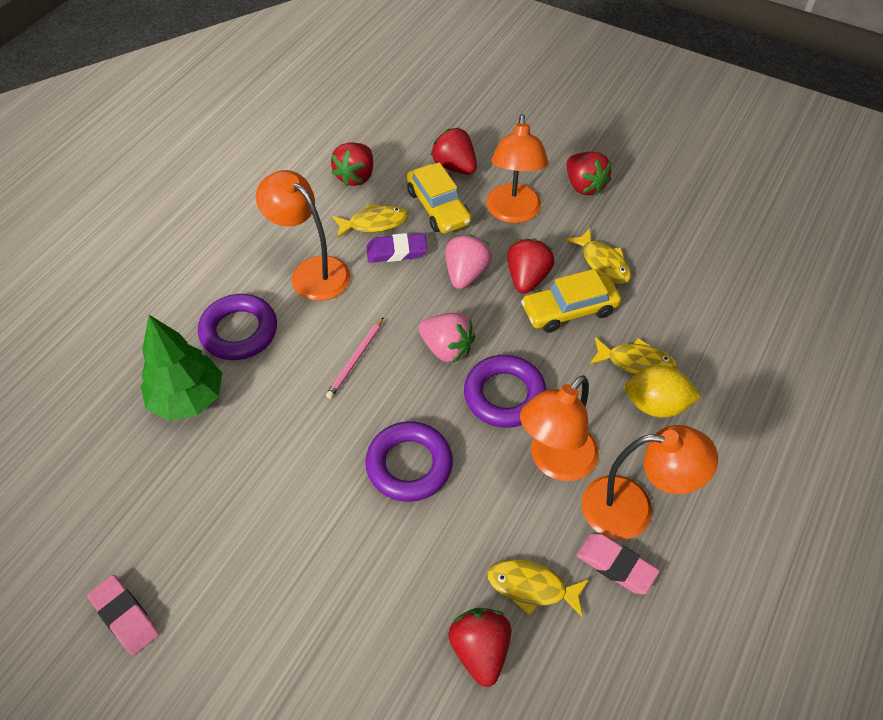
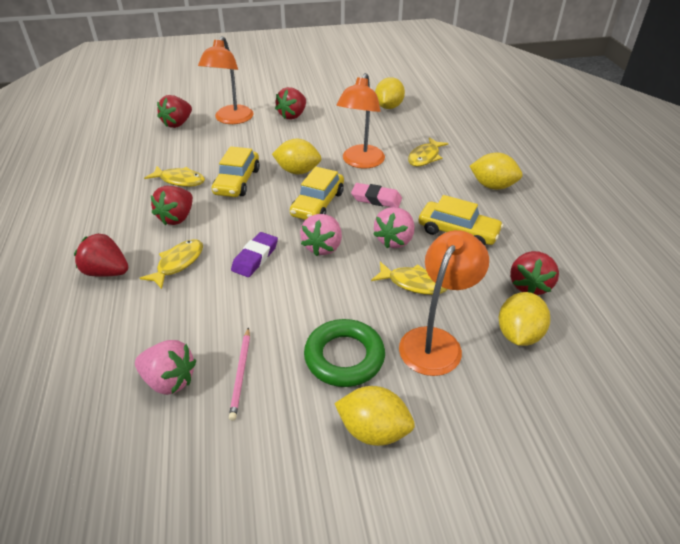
green ring: 0 -> 1
green tree: 1 -> 0
orange lamp: 4 -> 3
pink eraser: 2 -> 1
pink strawberry: 2 -> 3
purple ring: 3 -> 0
yellow car: 2 -> 3
yellow lemon: 1 -> 5

